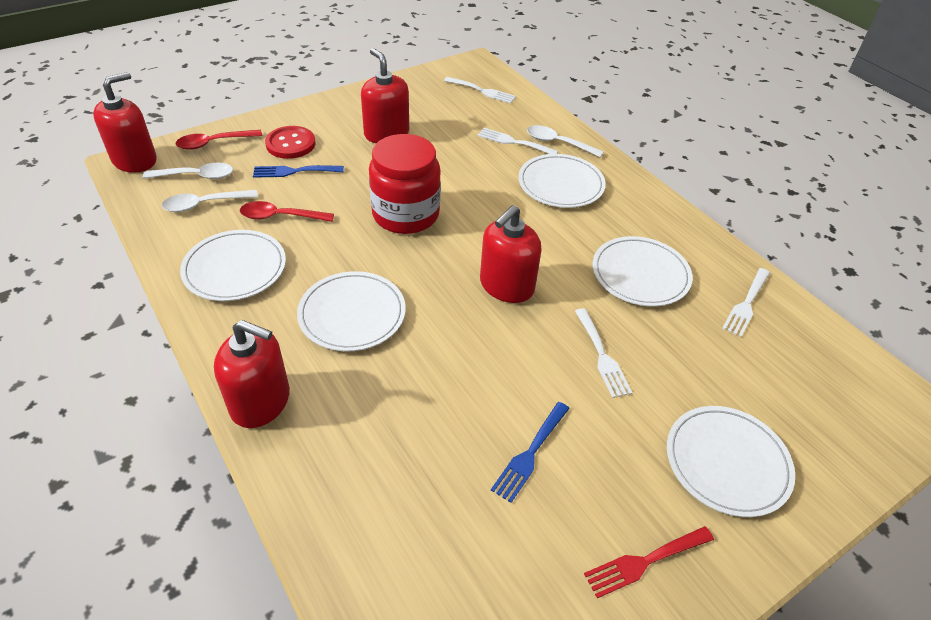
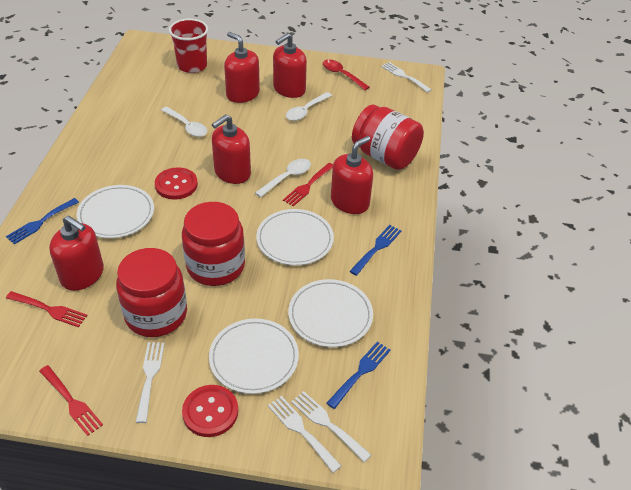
blue fork: 2 -> 3
red button: 1 -> 2
red cup: 0 -> 1
red fork: 1 -> 3
red jar: 1 -> 3
red soap dispenser: 4 -> 5
red spoon: 2 -> 1
white plate: 5 -> 4

